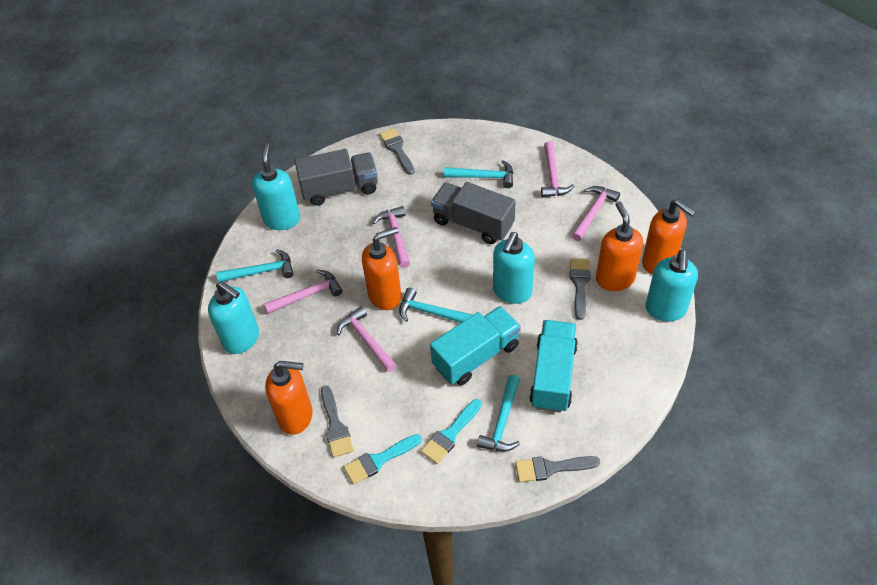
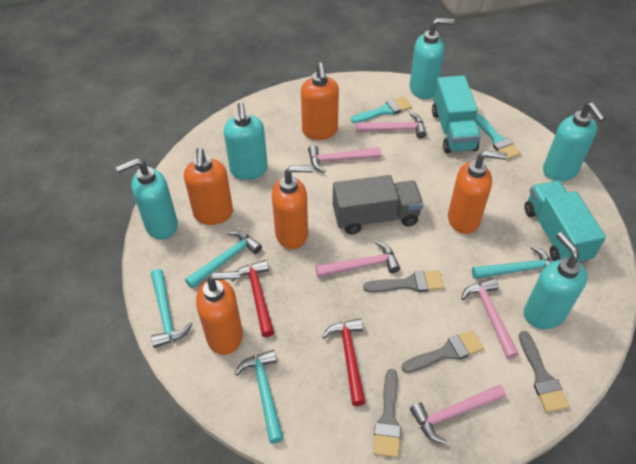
grey truck: 2 -> 1
orange soap dispenser: 4 -> 5
red hammer: 0 -> 2
turquoise soap dispenser: 4 -> 5

